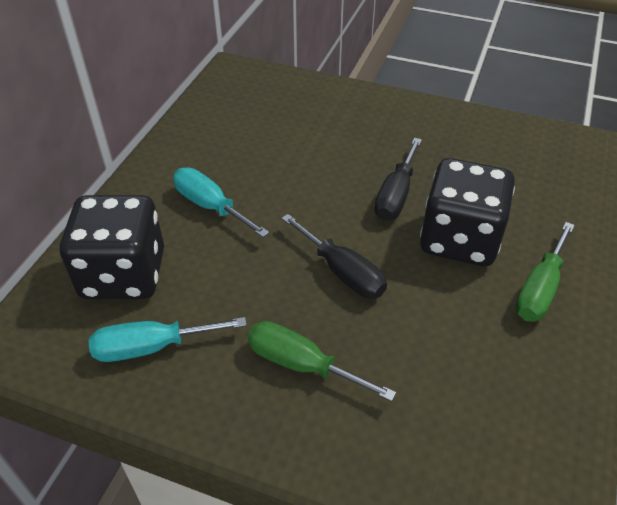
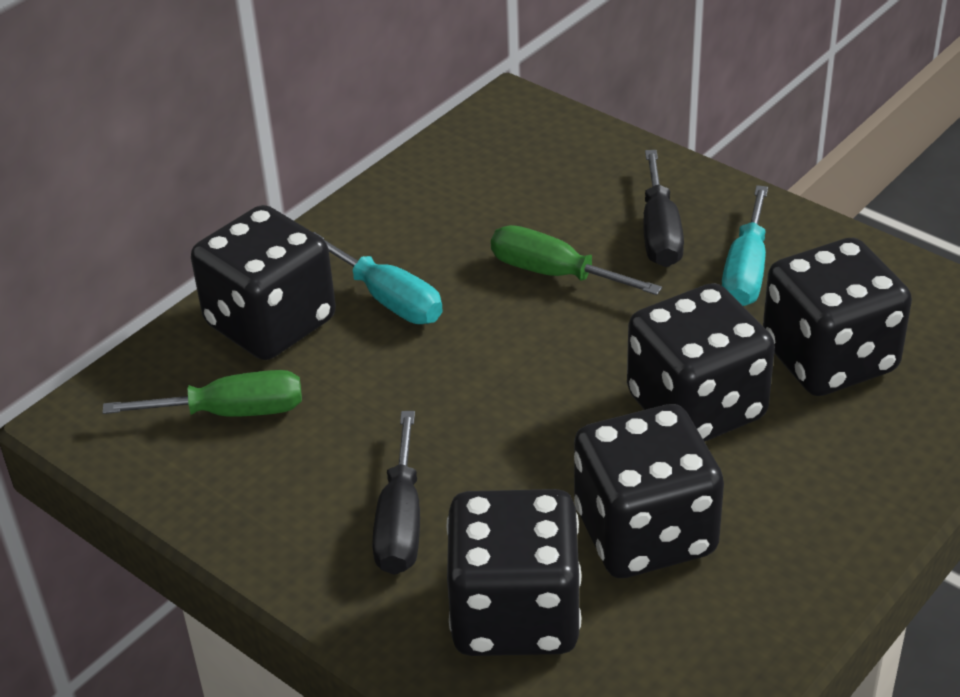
black dice: 2 -> 5

